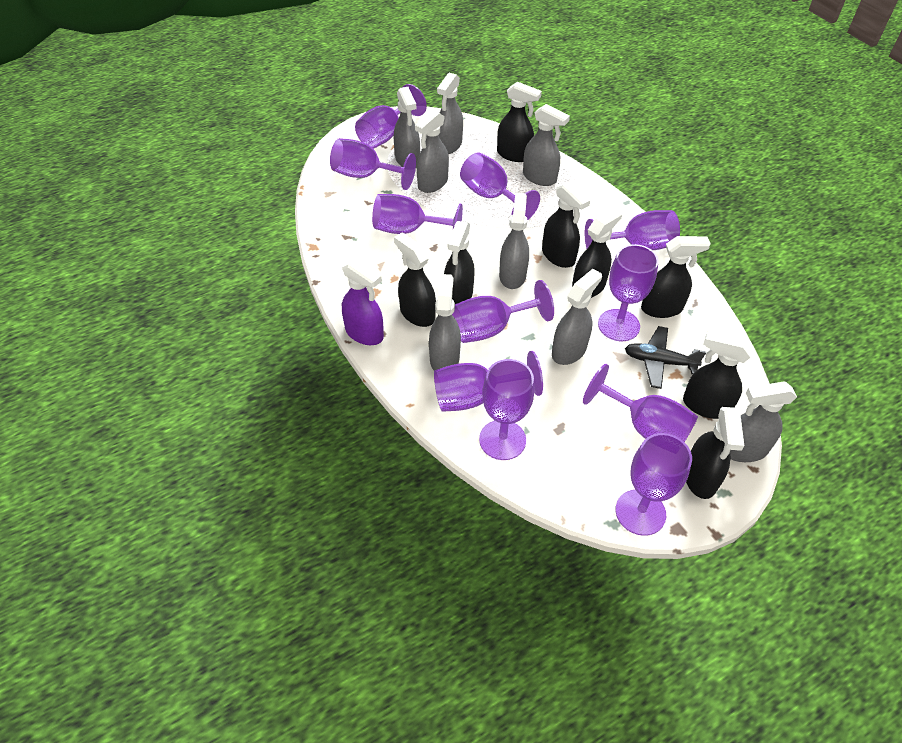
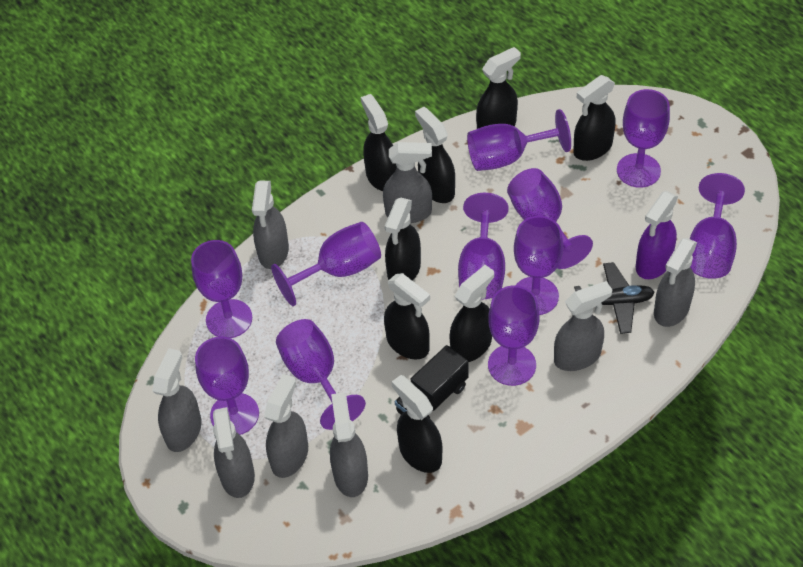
black truck: 0 -> 1

